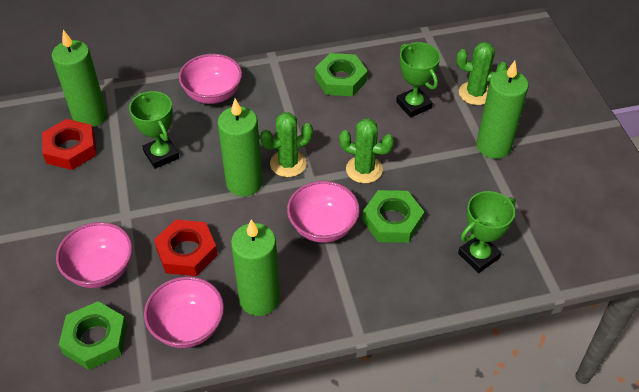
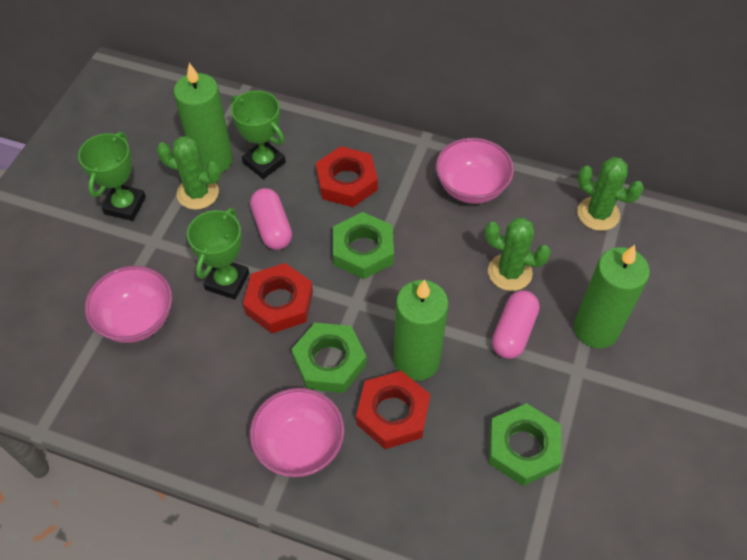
green candle: 4 -> 3
pink bowl: 4 -> 3
pink capsule: 0 -> 2
red nut: 2 -> 3

